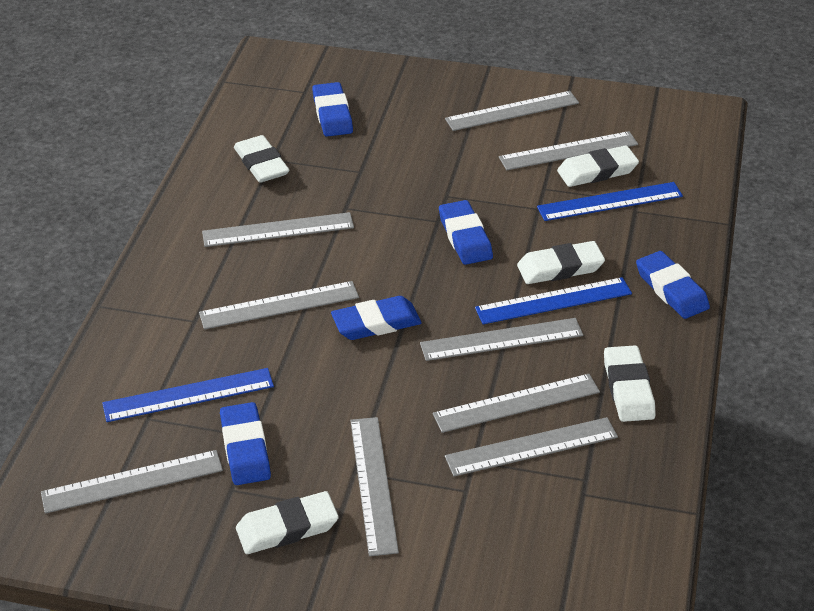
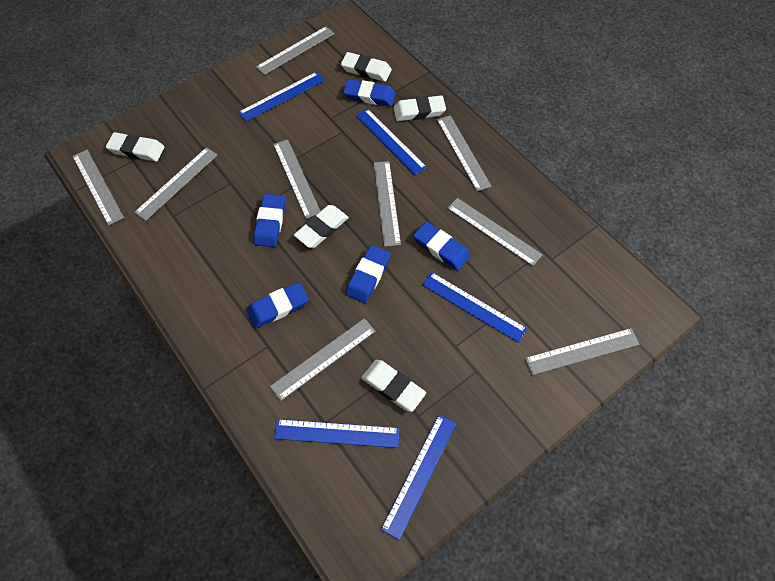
blue ruler: 3 -> 5

